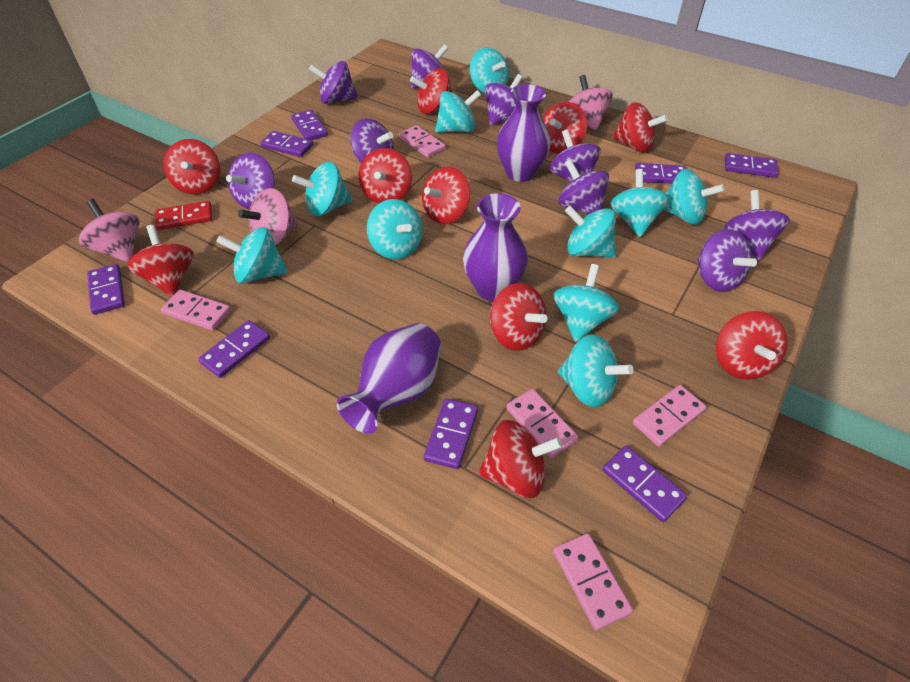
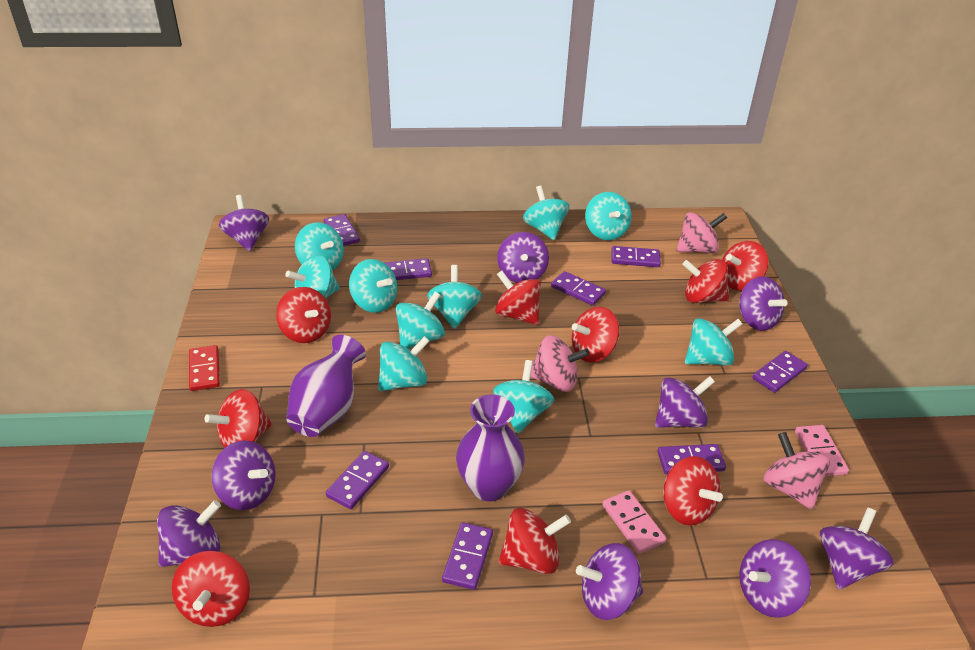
pink domino: 5 -> 2
purple vase: 3 -> 2
red spinning top: 10 -> 9

